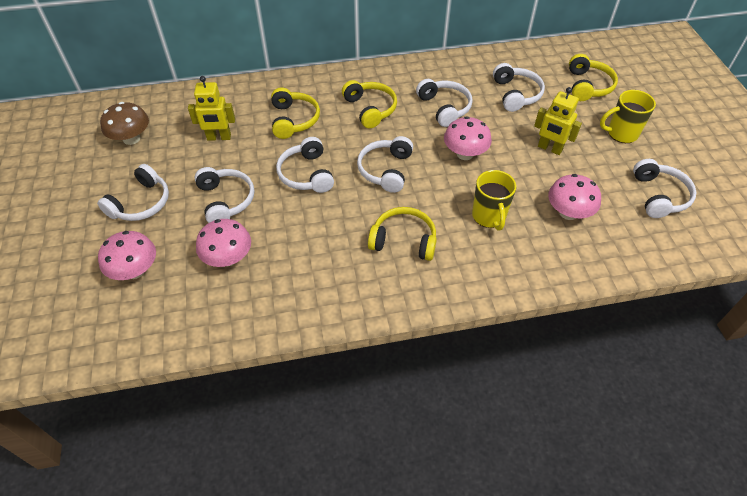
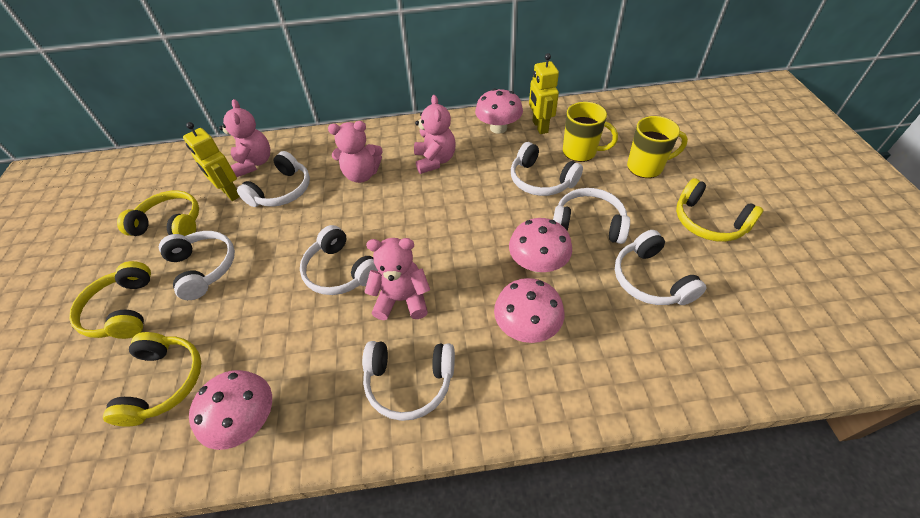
brown mushroom: 1 -> 0
pink teddy bear: 0 -> 4

